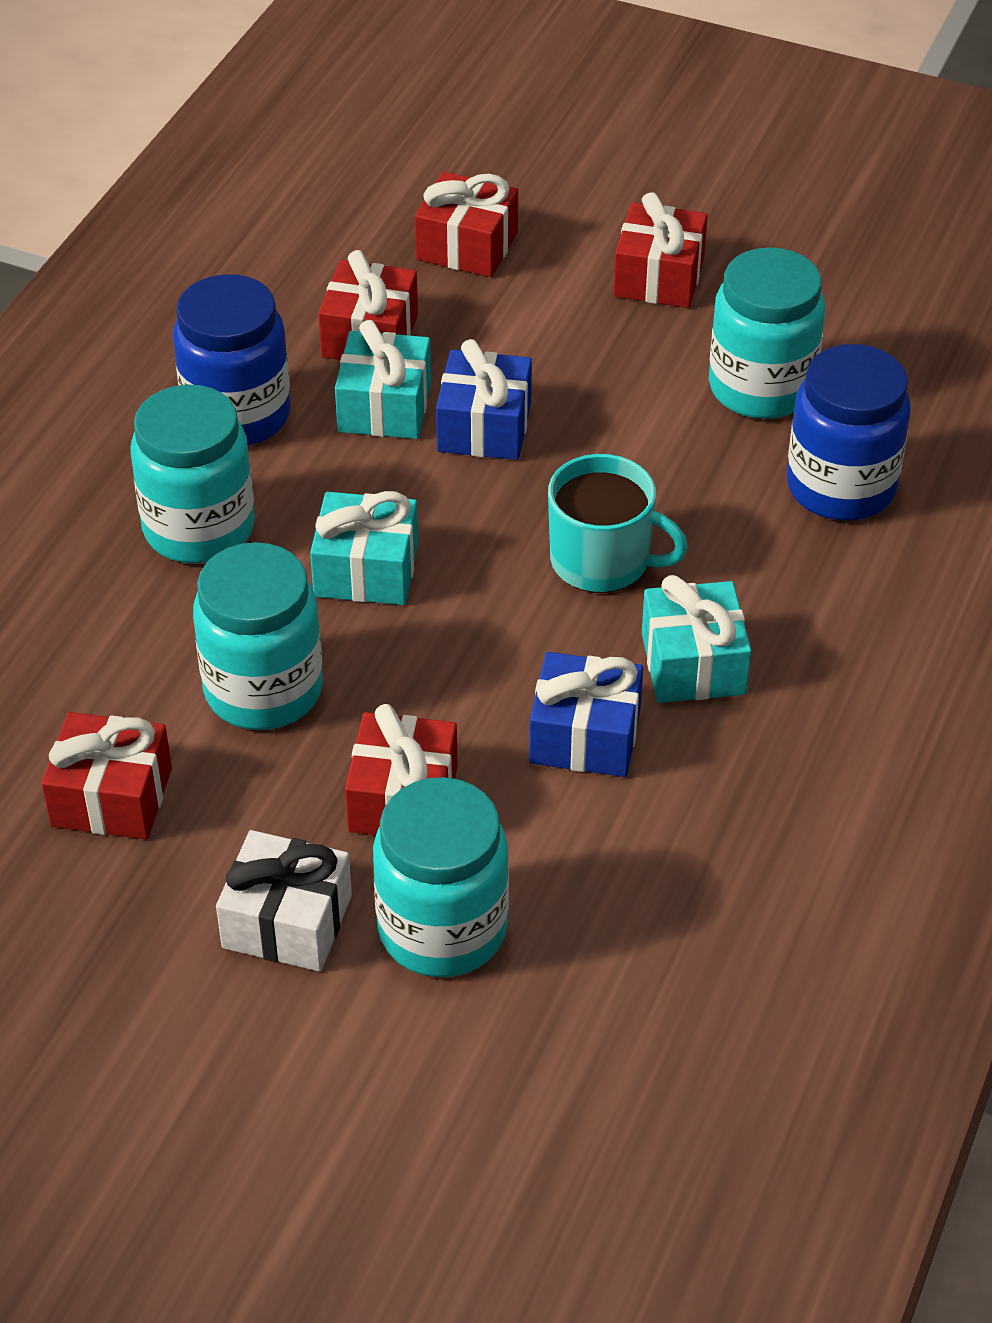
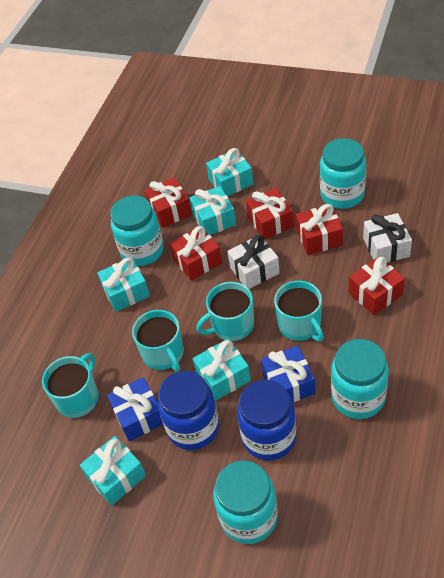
turquoise gift: 3 -> 5
turquoise mug: 1 -> 4
white gift: 1 -> 2

